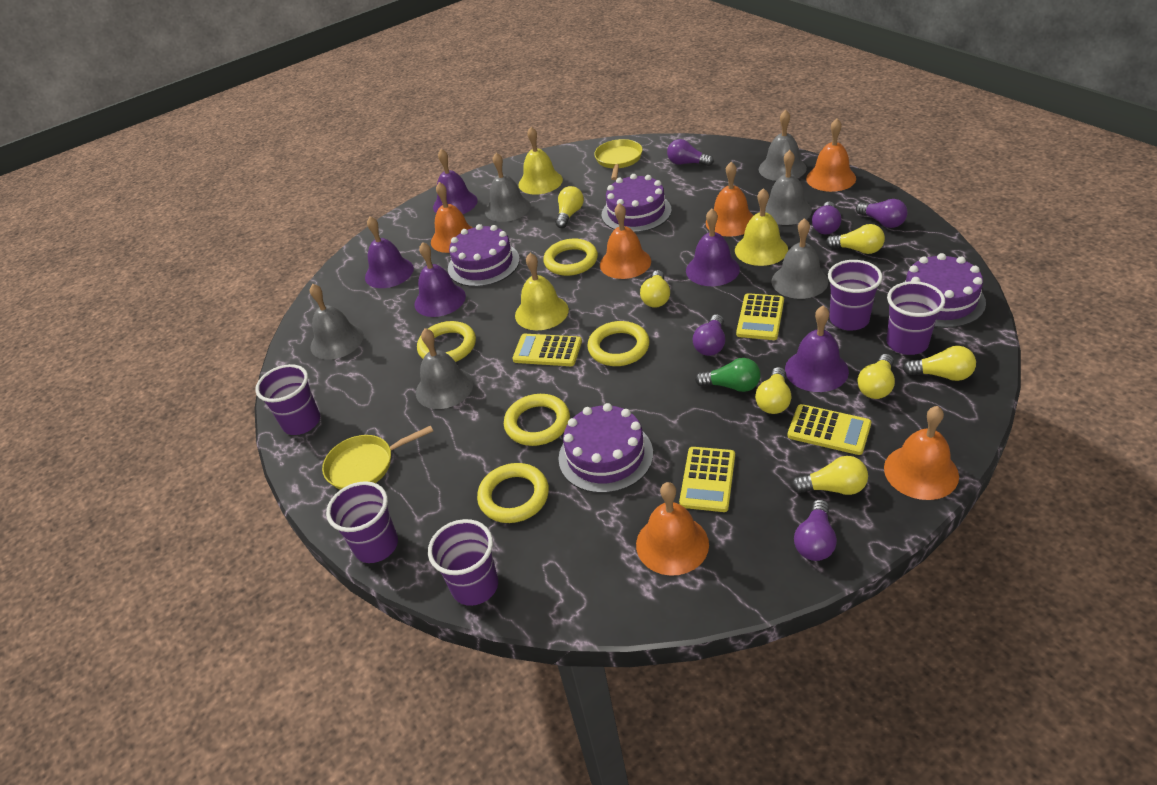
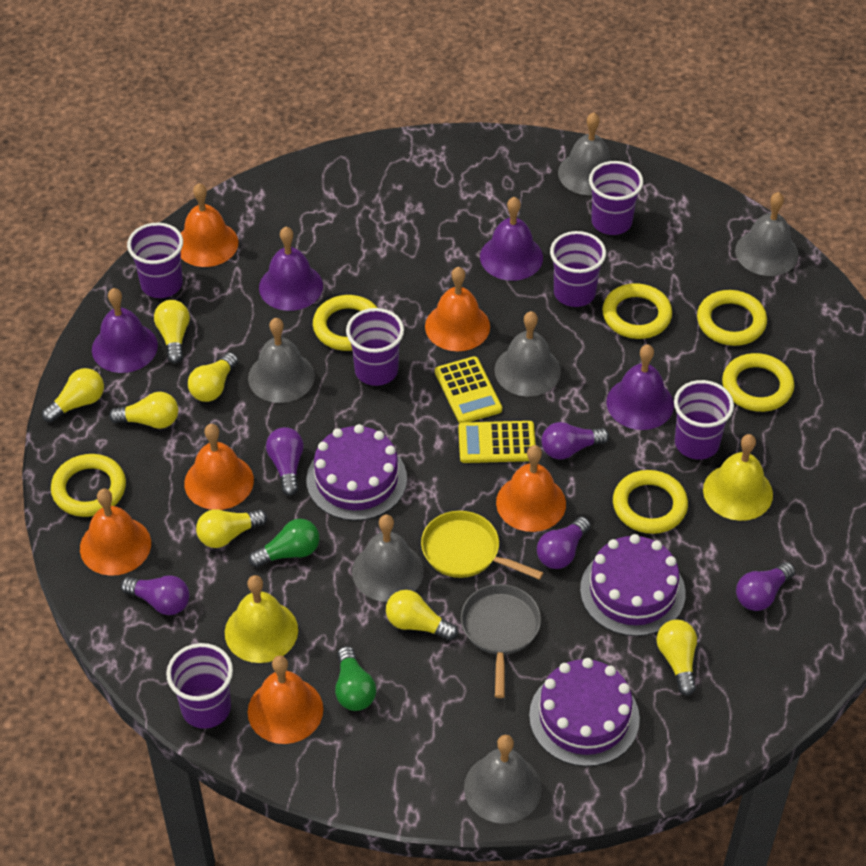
green light bulb: 1 -> 2
grey pan: 0 -> 1
purple bell: 5 -> 4
purple cake: 4 -> 3
purple cup: 5 -> 6
yellow bell: 3 -> 2
yellow calculator: 4 -> 2
yellow pan: 2 -> 1
yellow ring: 5 -> 6

